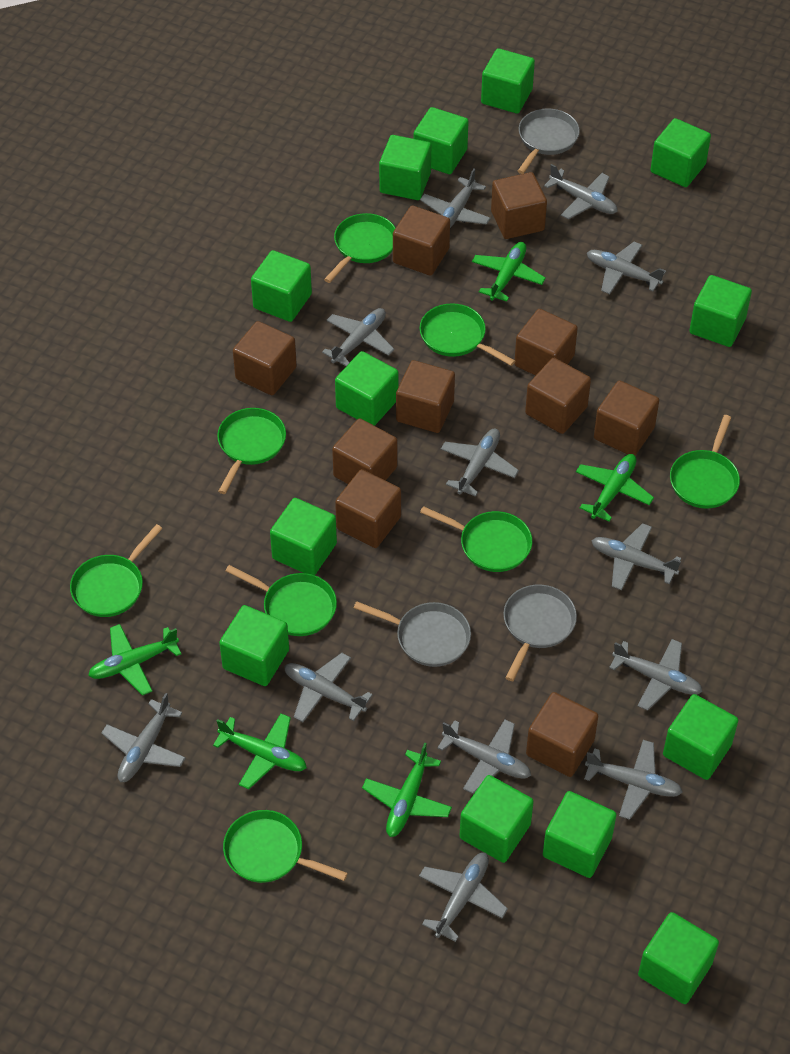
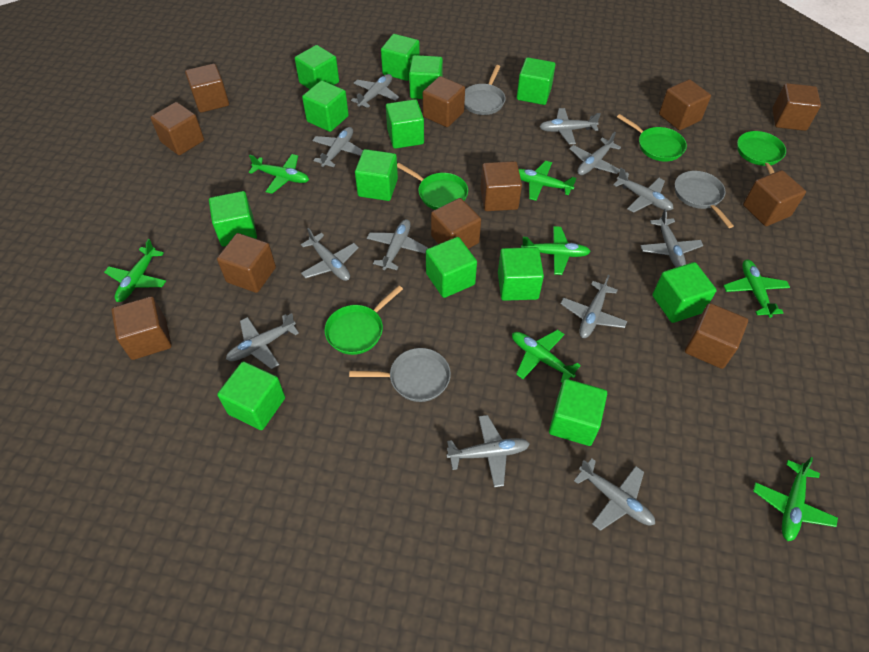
brown cube: 10 -> 11
green pan: 8 -> 4
green plane: 5 -> 7

